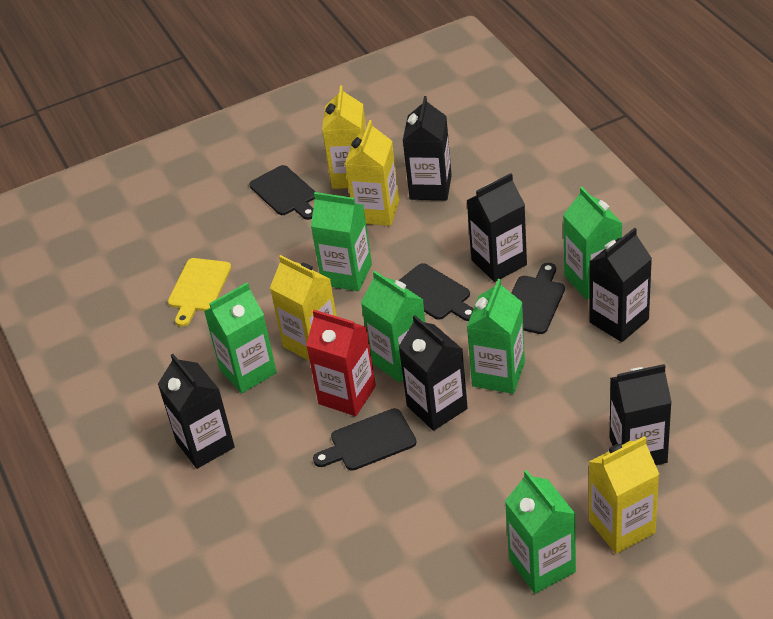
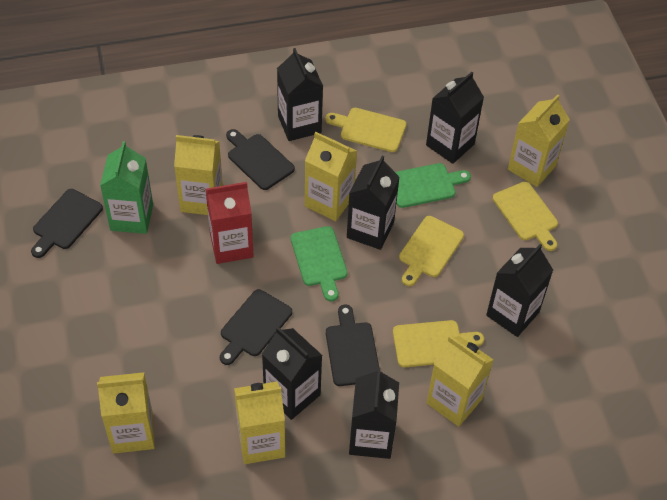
green carton: 6 -> 1
green cutting board: 0 -> 2
yellow carton: 4 -> 6
yellow cutting board: 1 -> 4

